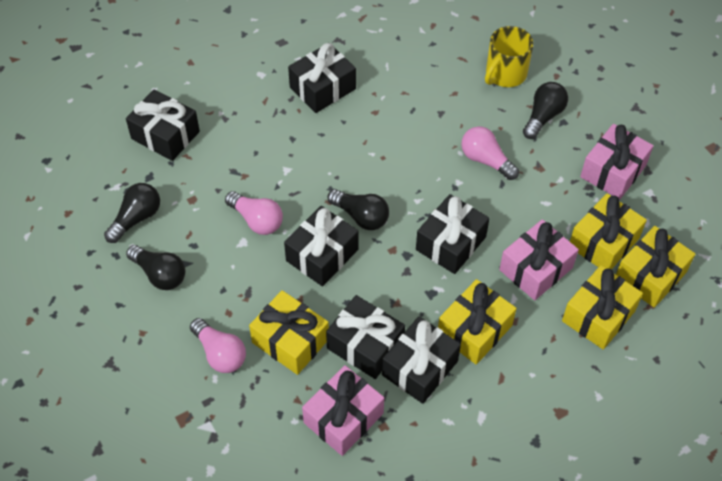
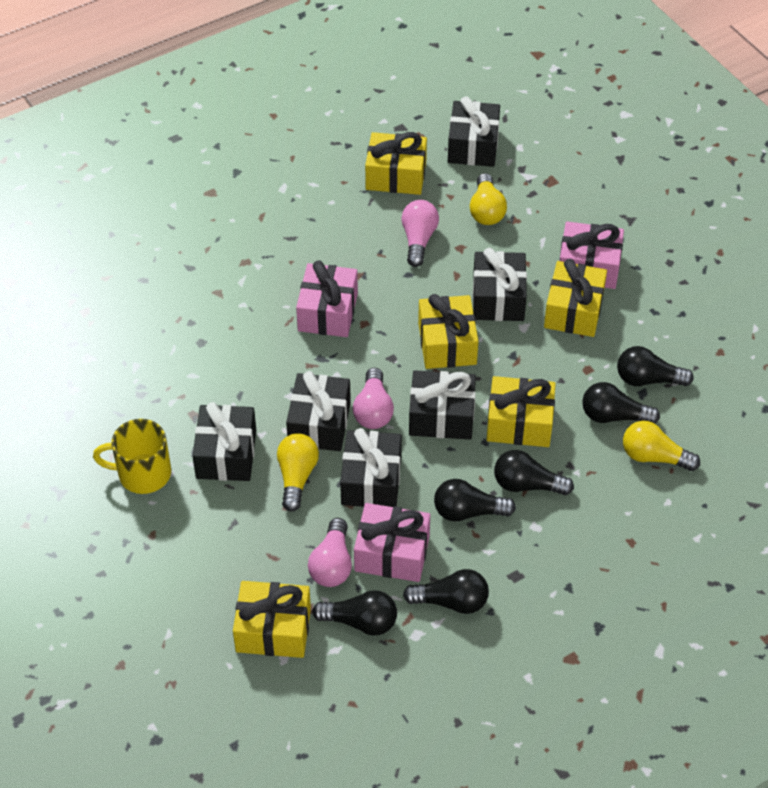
black light bulb: 4 -> 6
yellow light bulb: 0 -> 3

